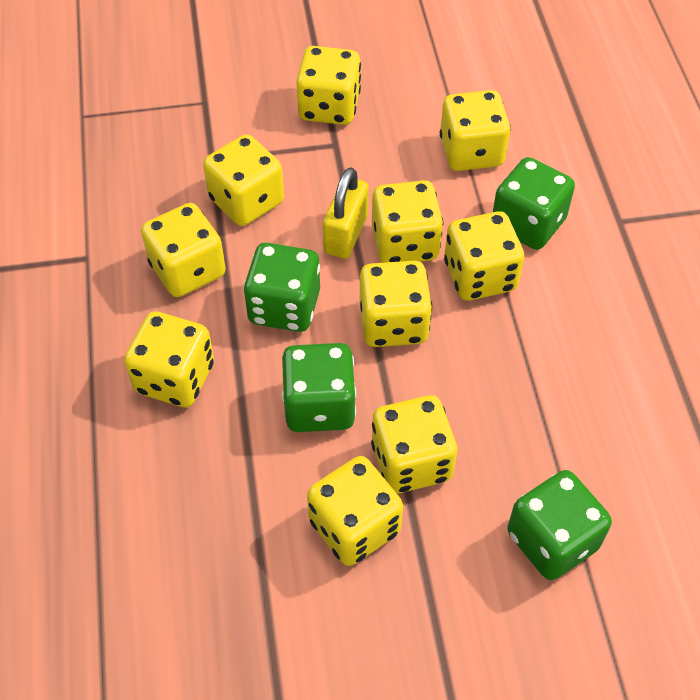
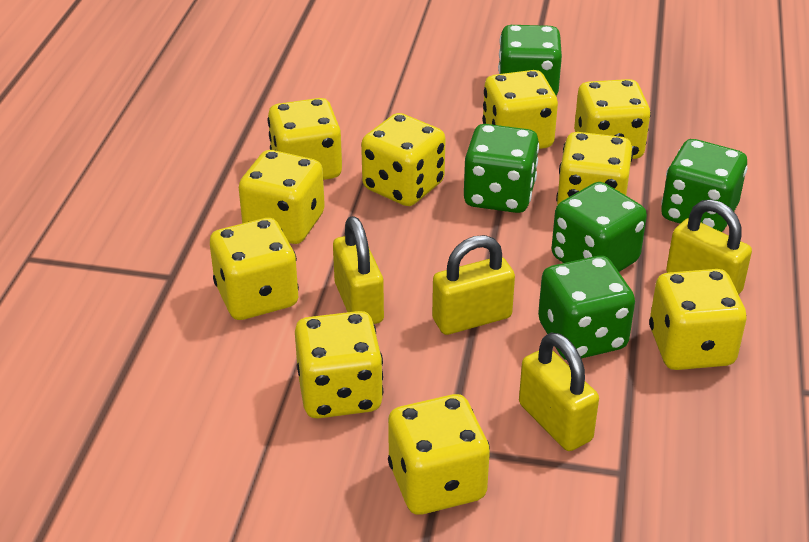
green dice: 4 -> 5
yellow padlock: 1 -> 4

